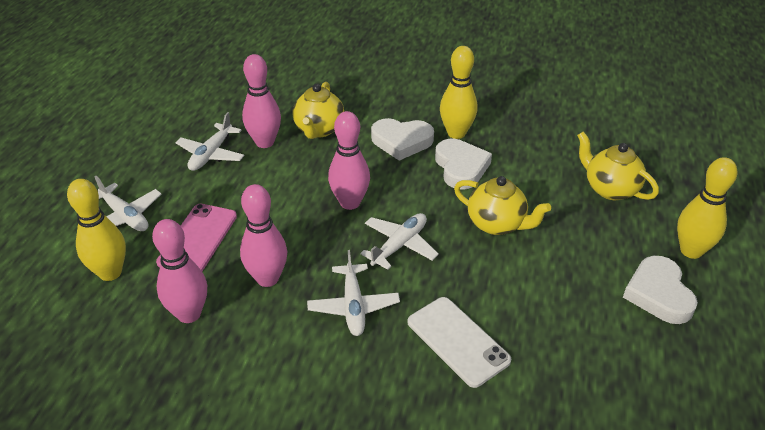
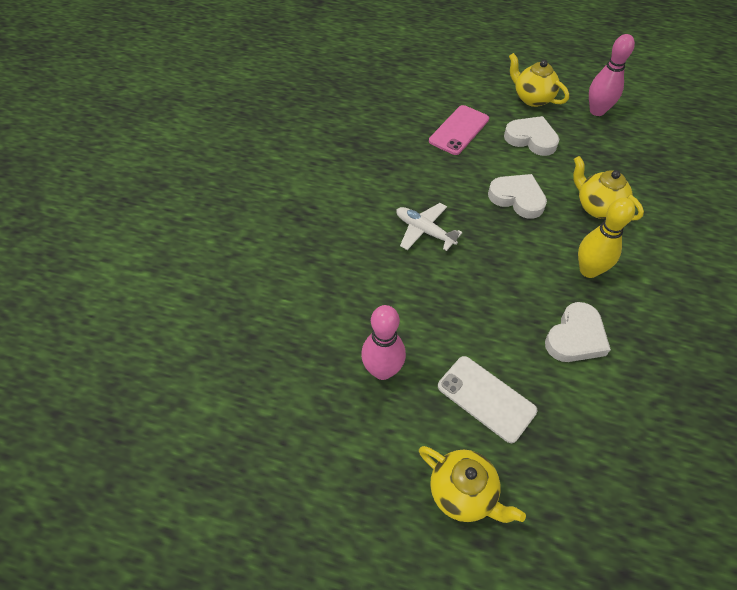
pink bowling pin: 4 -> 2
white plane: 4 -> 1
yellow bowling pin: 3 -> 1

